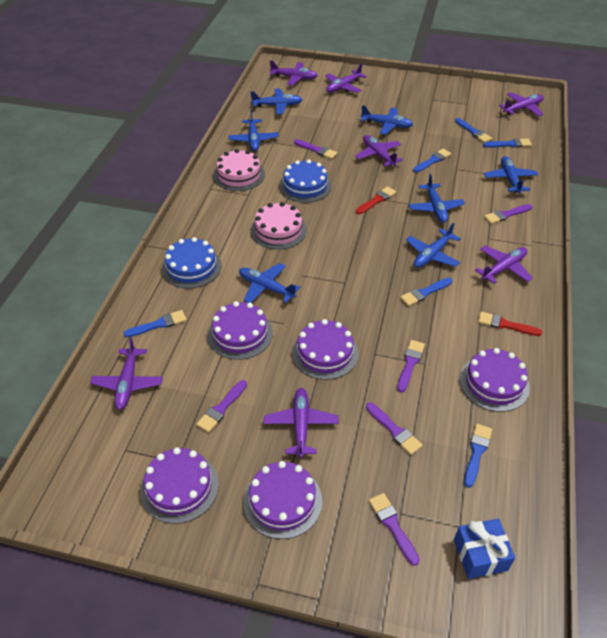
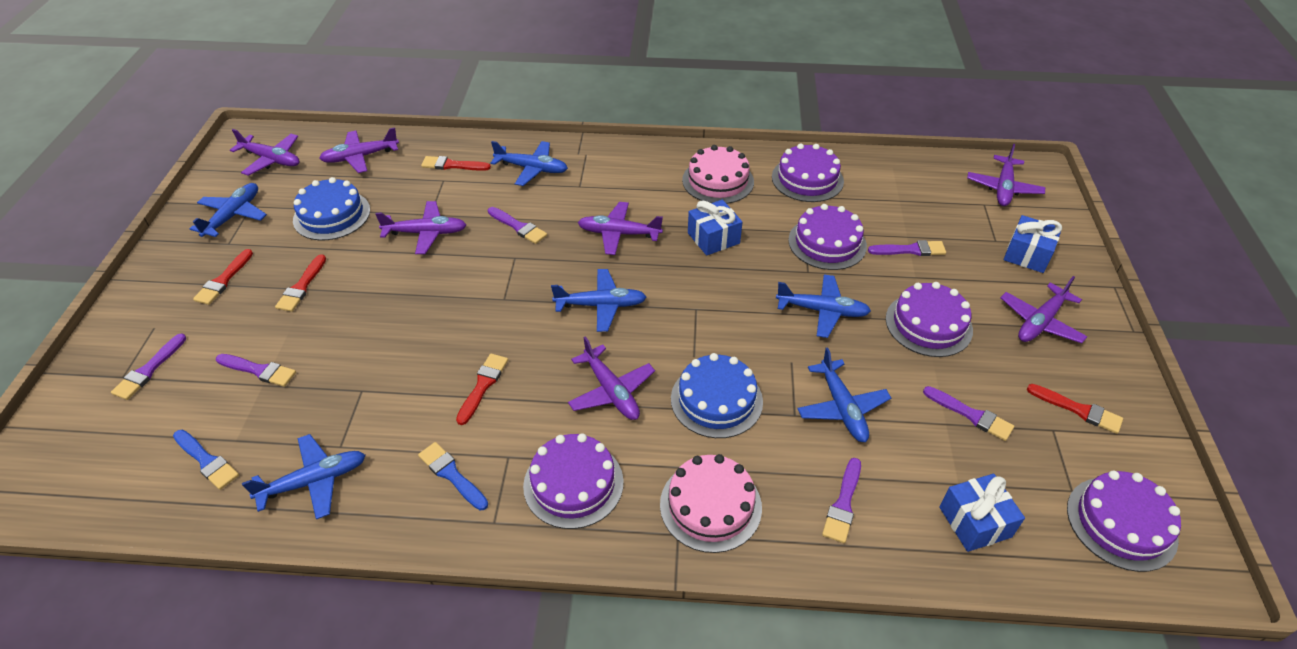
blue brush: 6 -> 2
blue gift: 1 -> 3
blue plane: 7 -> 6
red brush: 2 -> 5

